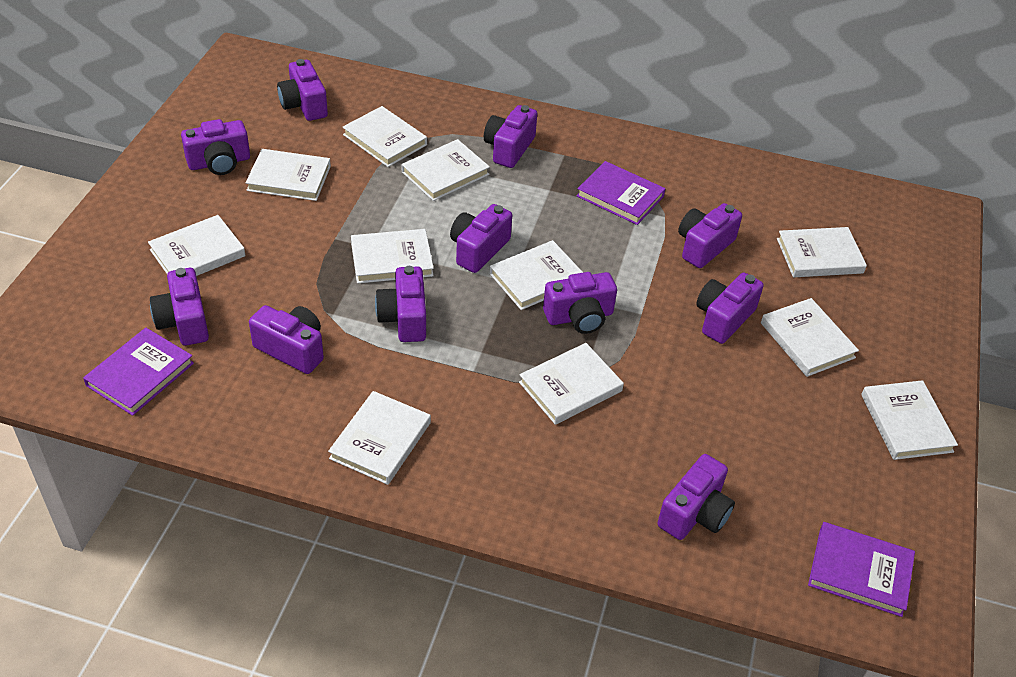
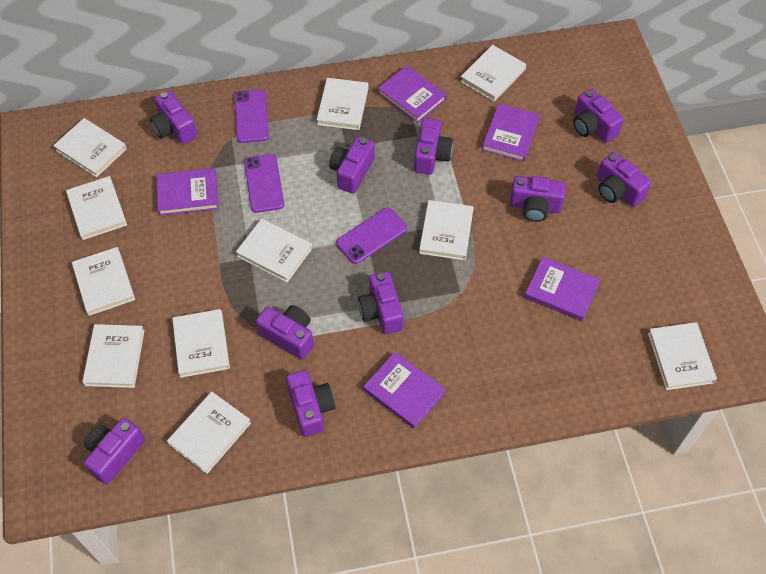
purple book: 3 -> 5
purple camera: 11 -> 10
purple phone: 0 -> 3

